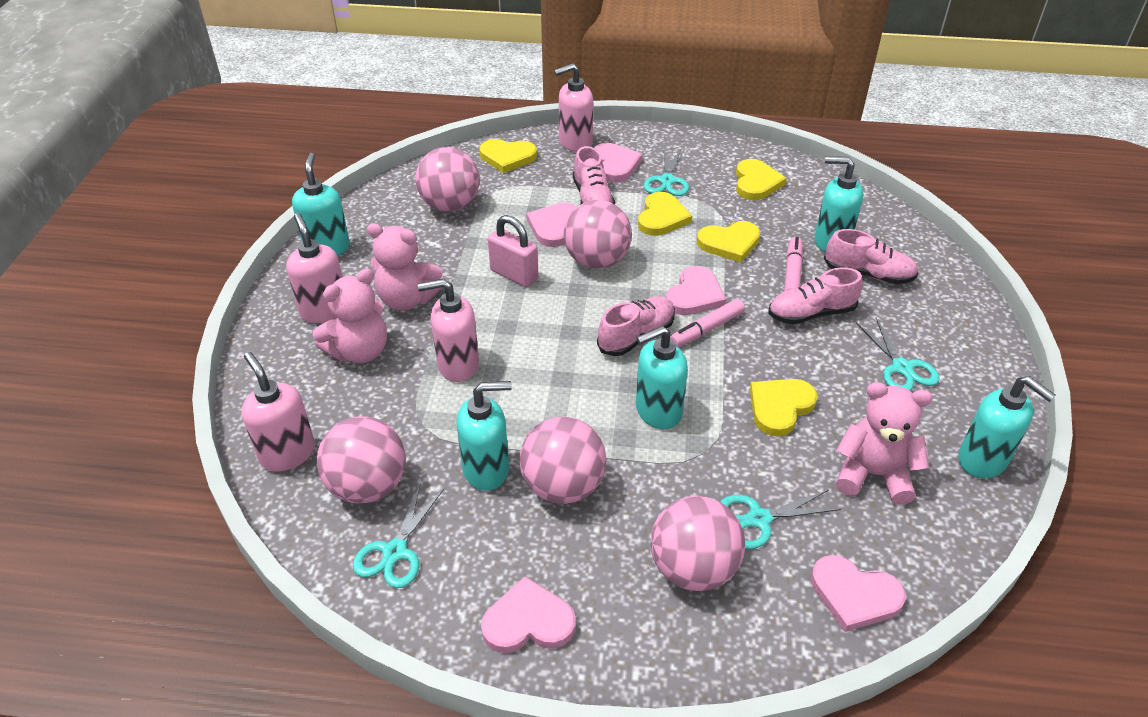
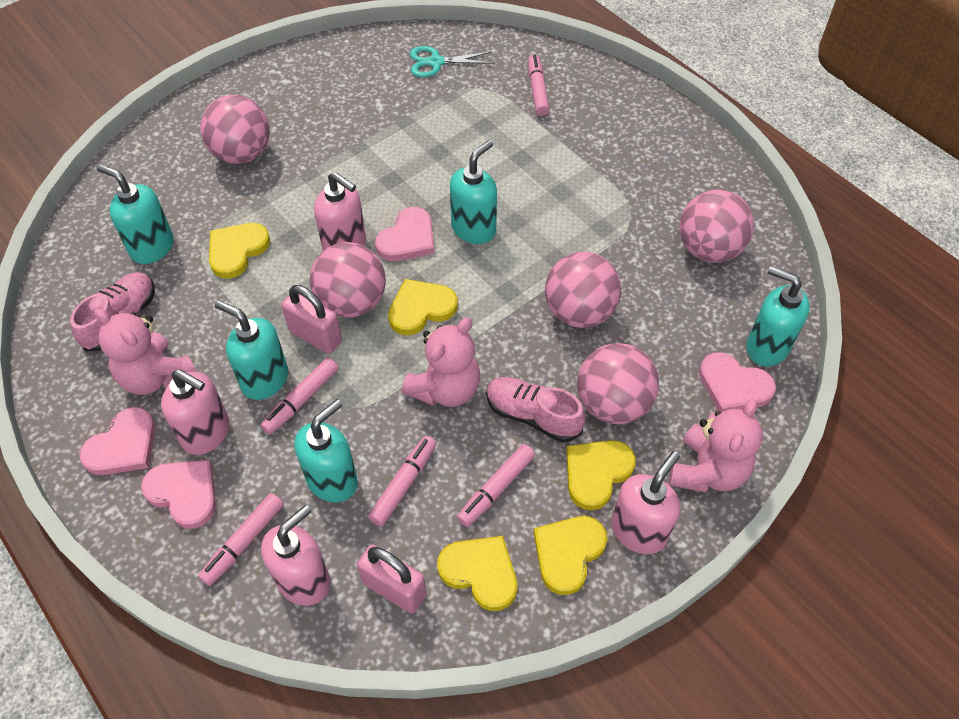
pink heart: 5 -> 4
pink marker: 2 -> 5
pink padlock: 1 -> 2
pink shoe: 4 -> 2
turquoise scissors: 4 -> 1

